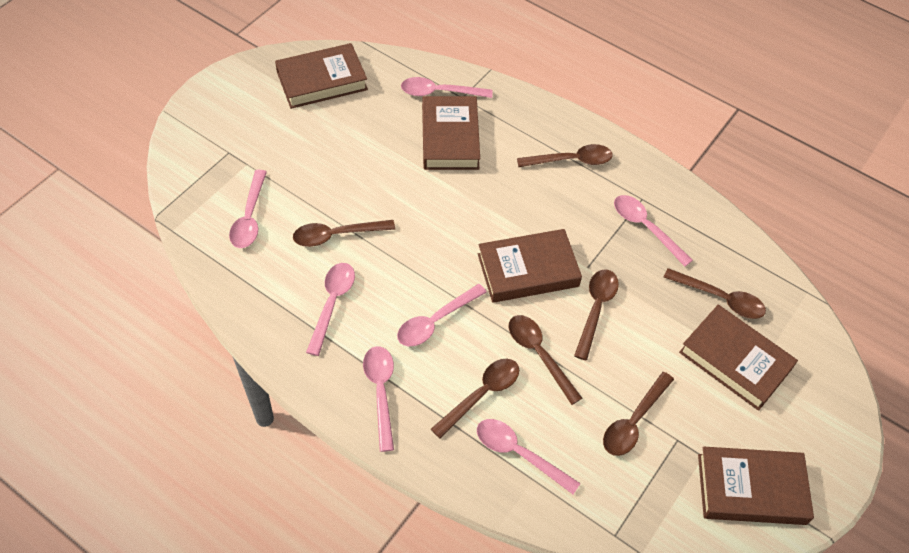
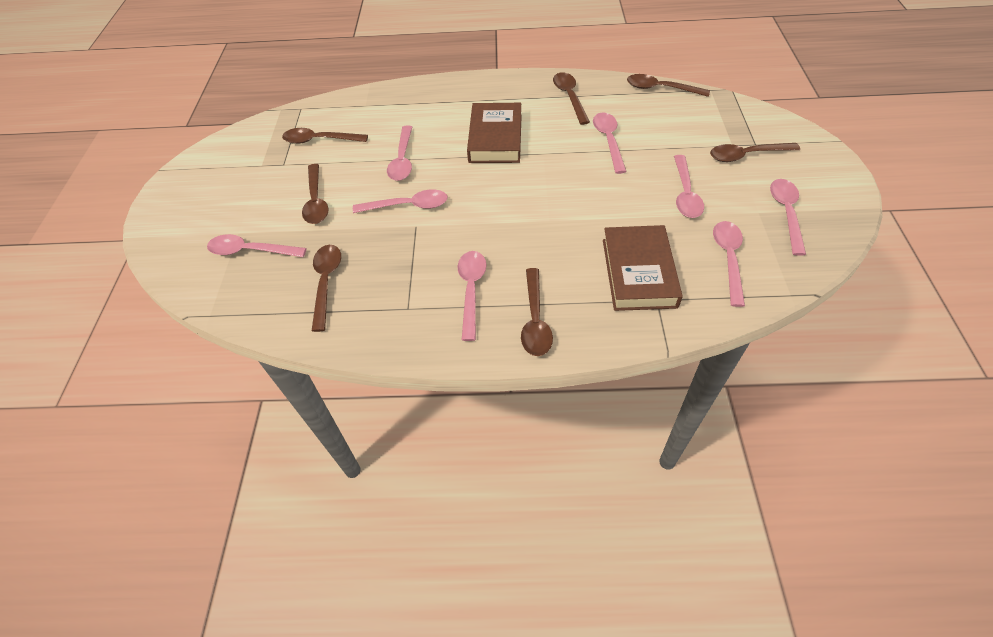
brown book: 5 -> 2
pink spoon: 7 -> 8

